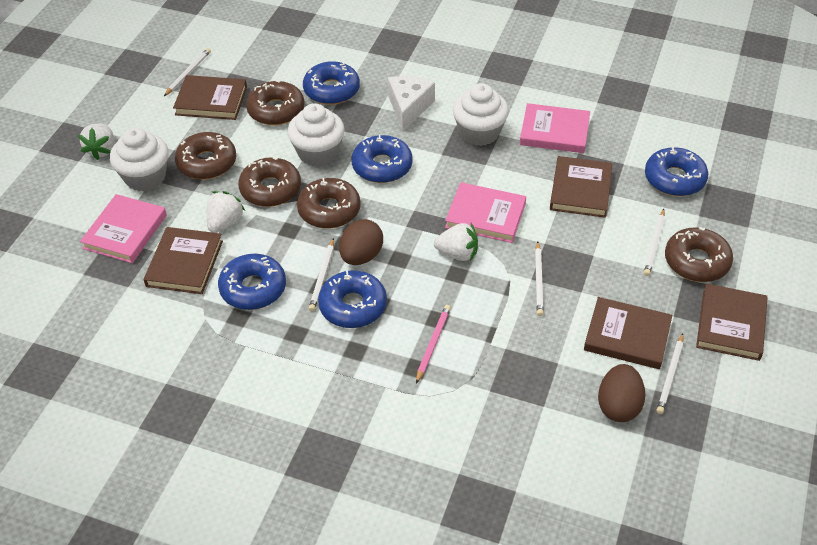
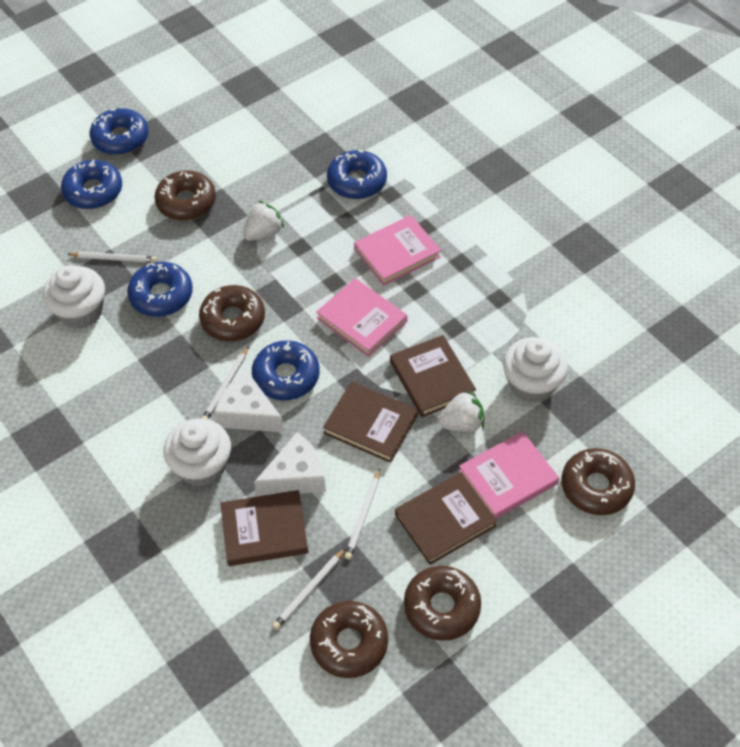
brown book: 5 -> 4
brown egg: 2 -> 0
pink pencil: 1 -> 0
white cheese: 1 -> 2
white pencil: 5 -> 4
white strawberry: 3 -> 2

